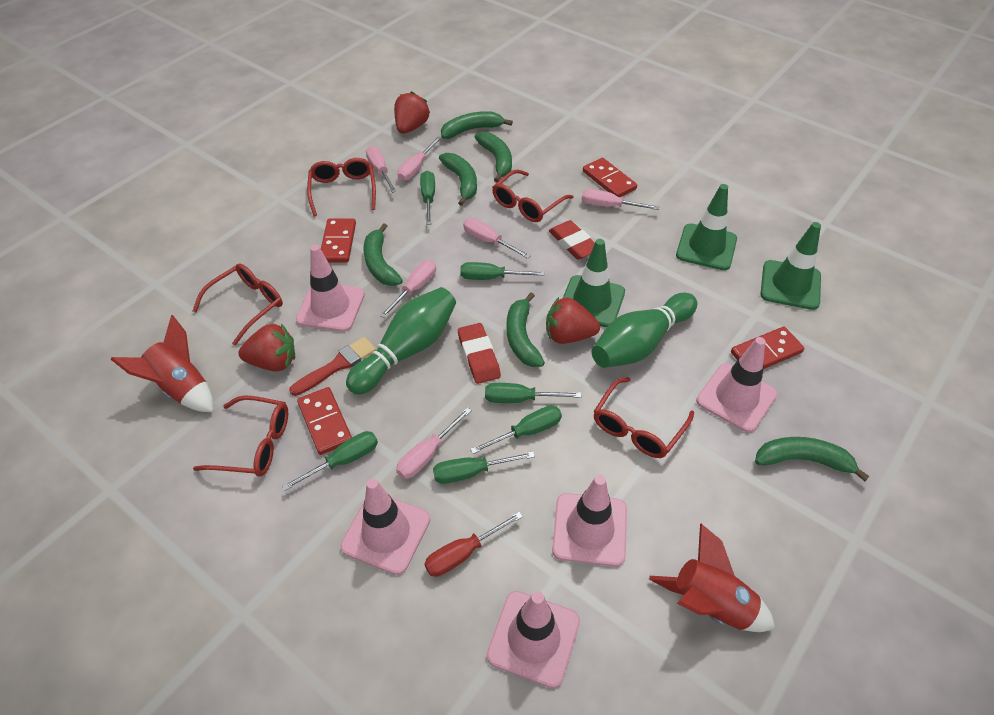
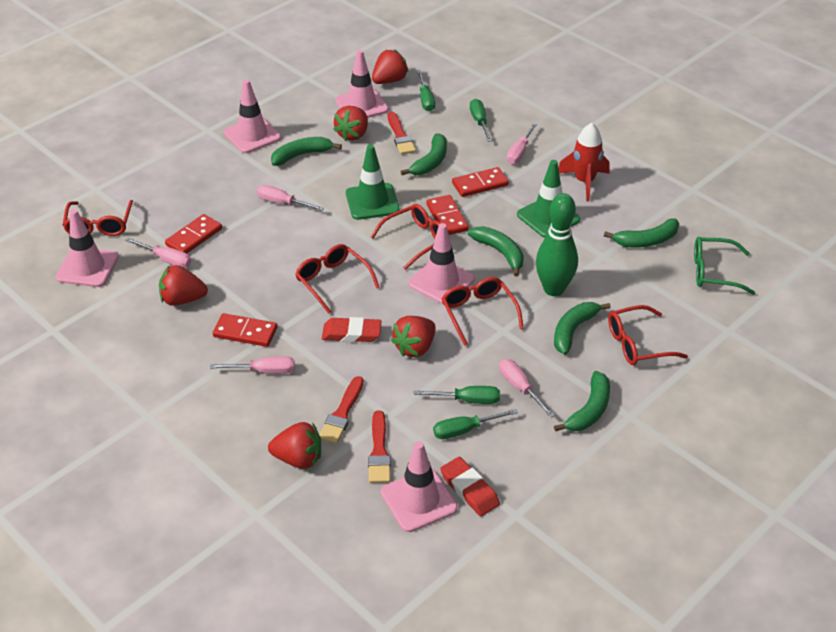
green bowling pin: 2 -> 1
green glasses: 0 -> 1
green screwdriver: 6 -> 4
green traffic cone: 3 -> 2
pink screwdriver: 6 -> 5
red brush: 1 -> 3
red rocket: 2 -> 1
red screwdriver: 1 -> 0
red strawberry: 3 -> 5

